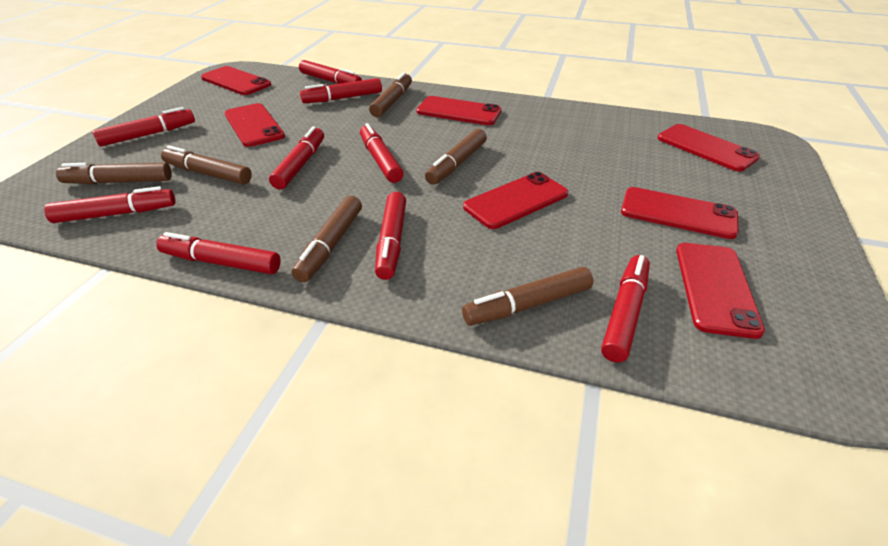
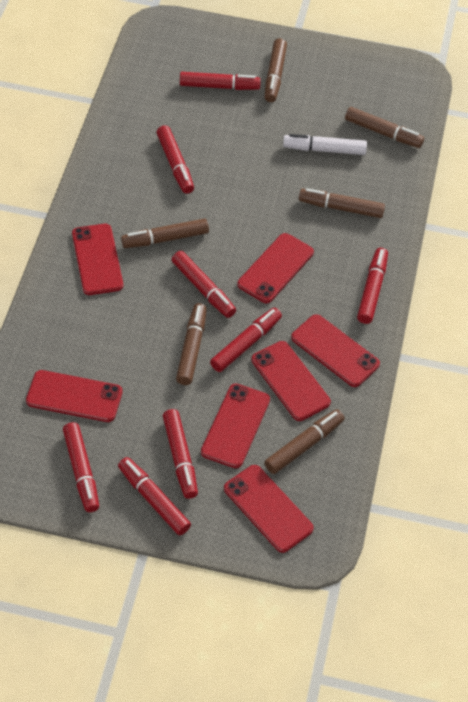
red marker: 9 -> 8
white marker: 0 -> 1

